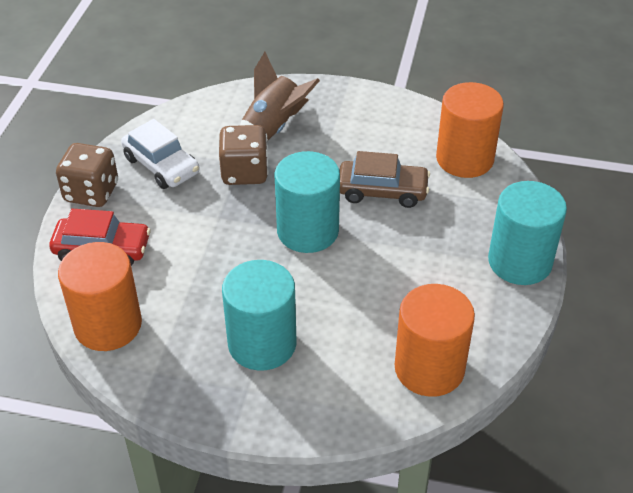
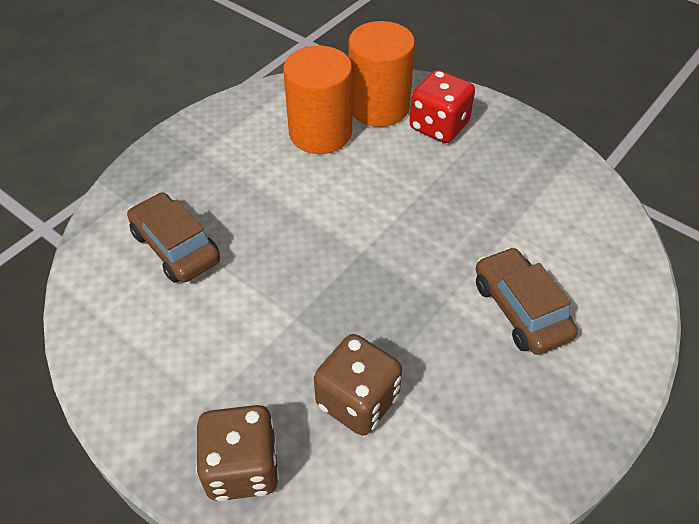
brown car: 1 -> 2
brown rocket: 1 -> 0
orange cylinder: 3 -> 2
red car: 1 -> 0
red dice: 0 -> 1
turquoise cylinder: 3 -> 0
white car: 1 -> 0

